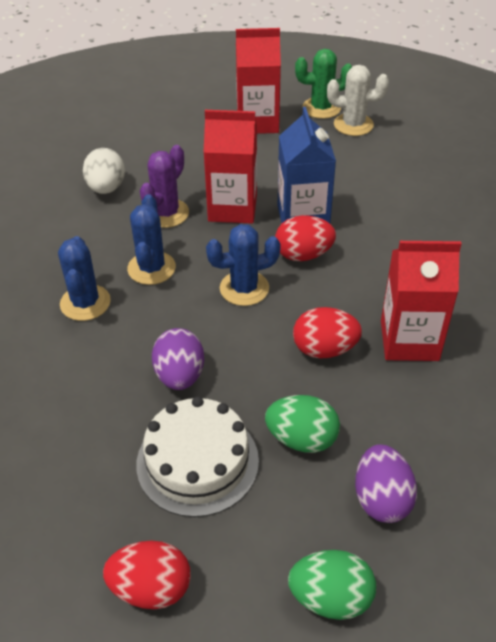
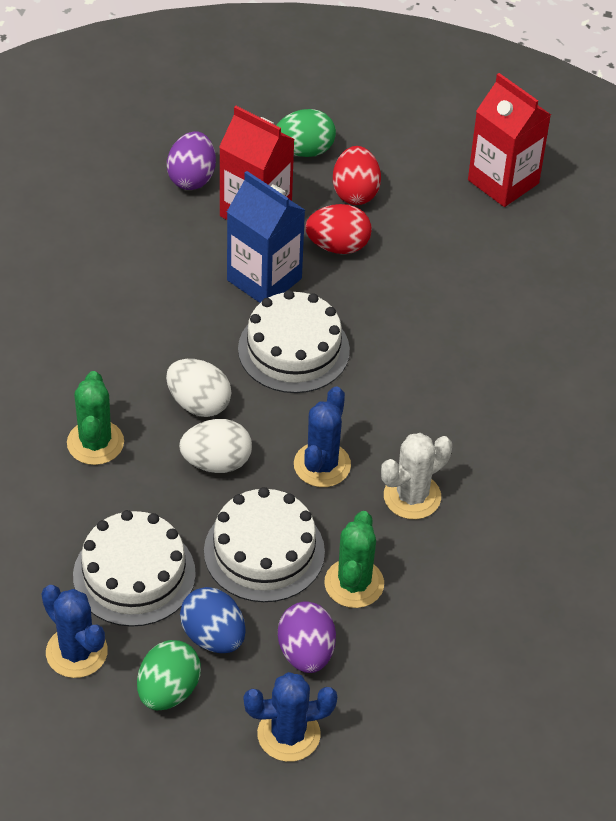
blue egg: 0 -> 1
green cactus: 1 -> 2
purple cactus: 1 -> 0
red carton: 3 -> 2
red egg: 3 -> 2
white cake: 1 -> 3
white egg: 1 -> 2

